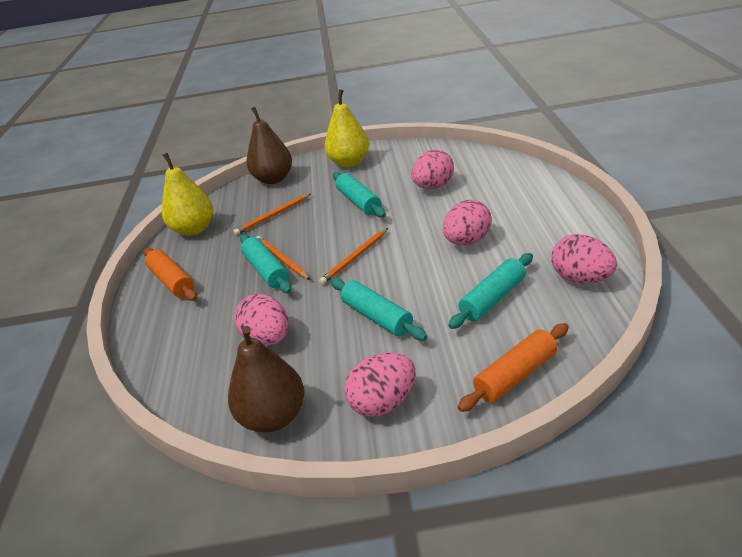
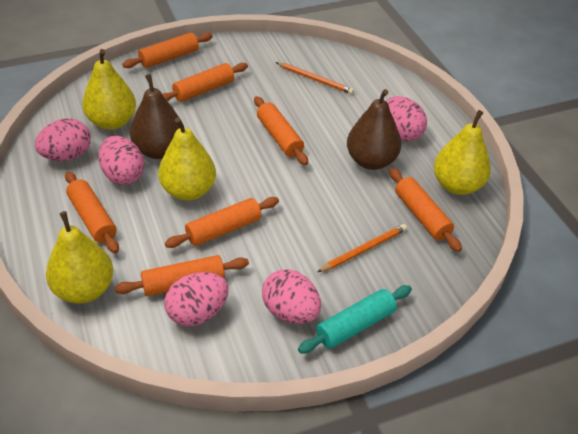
orange pencil: 3 -> 2
orange rolling pin: 2 -> 7
turquoise rolling pin: 4 -> 1
yellow pear: 2 -> 4

